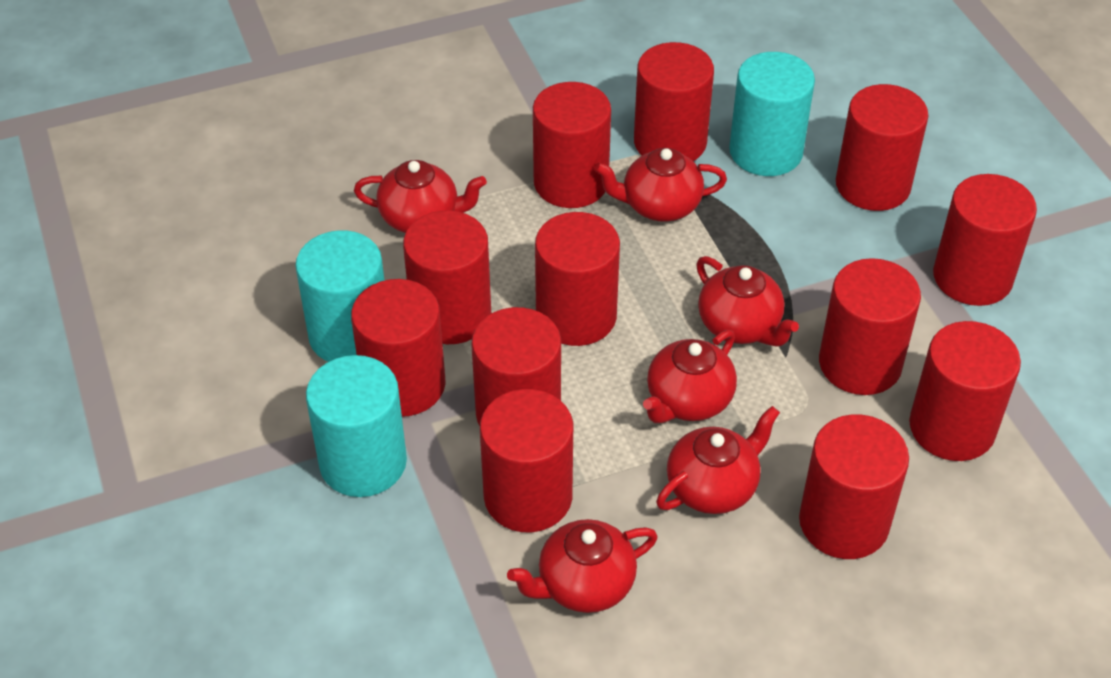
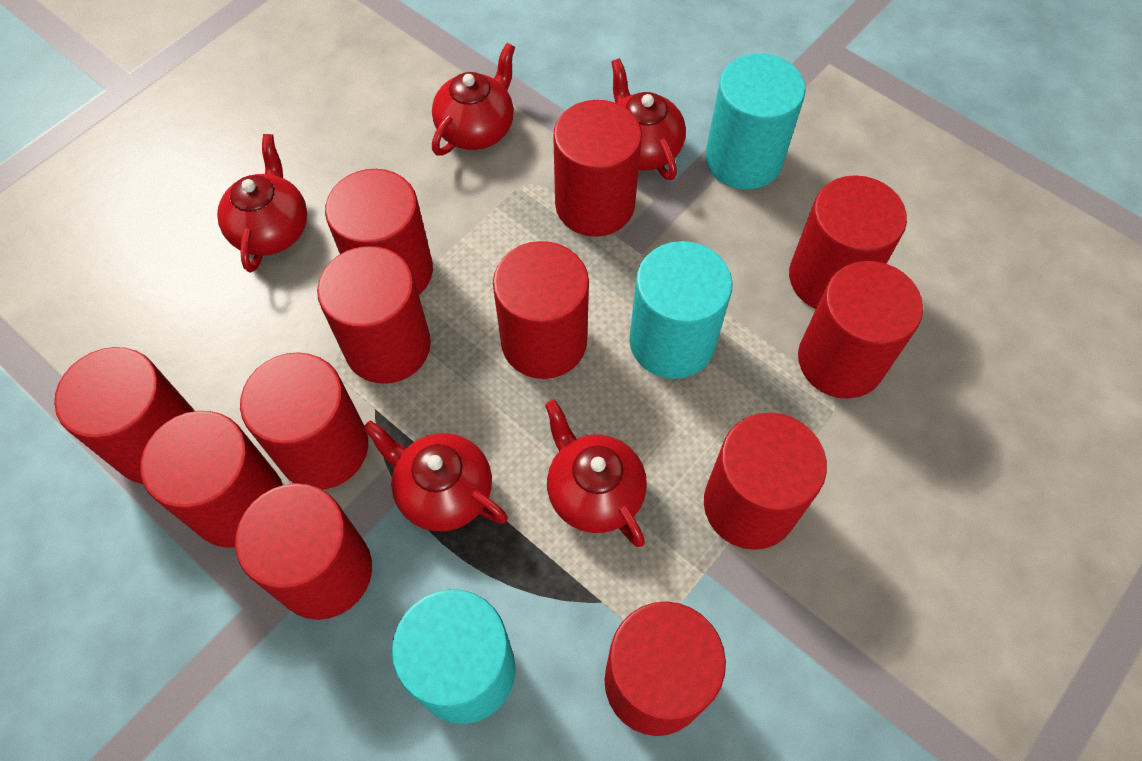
red teapot: 6 -> 5

